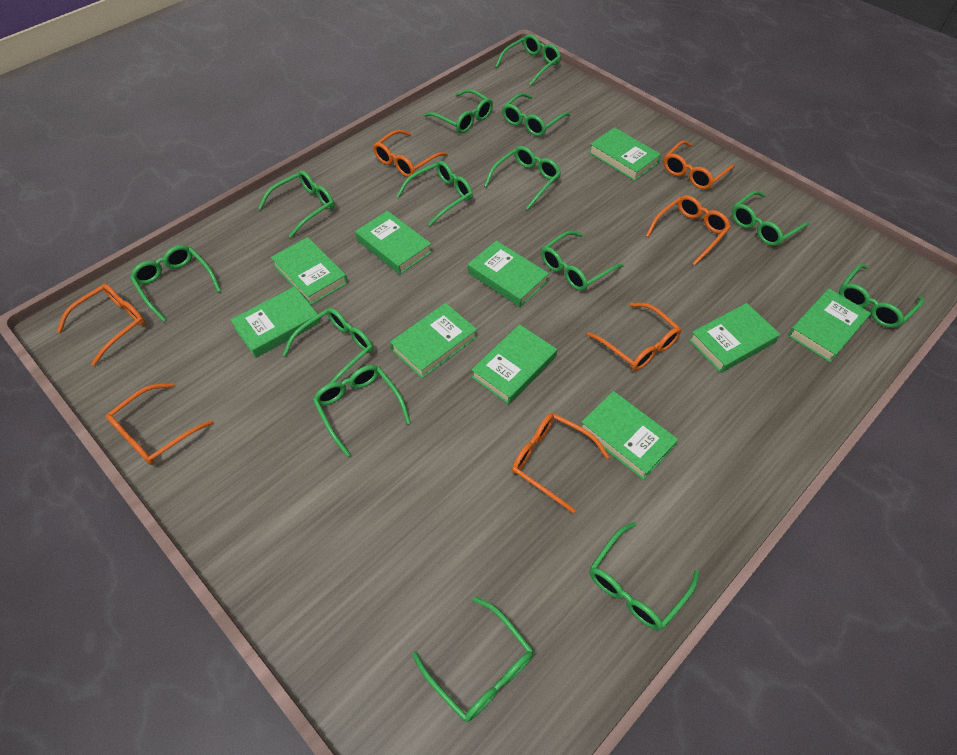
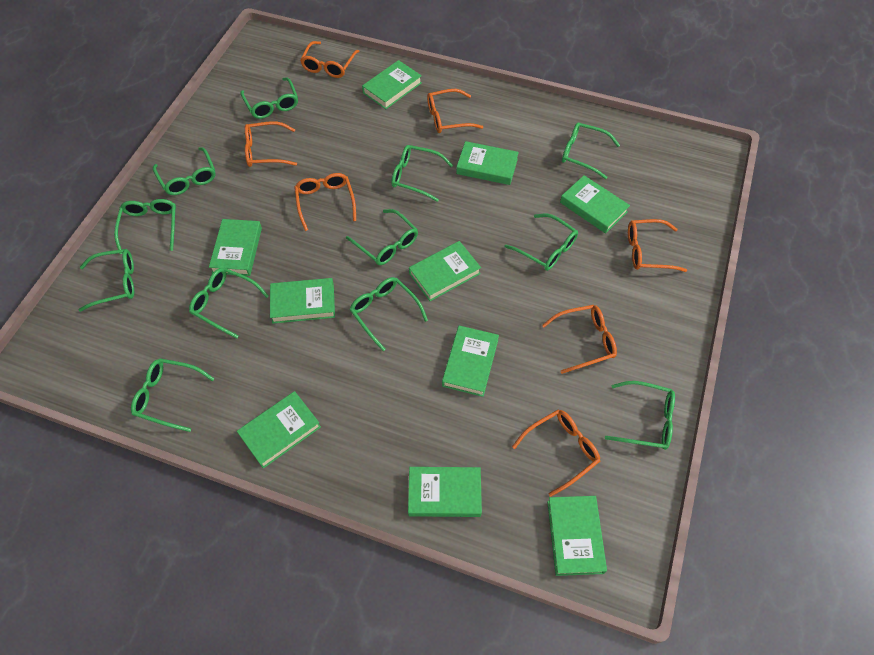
green glasses: 14 -> 12

